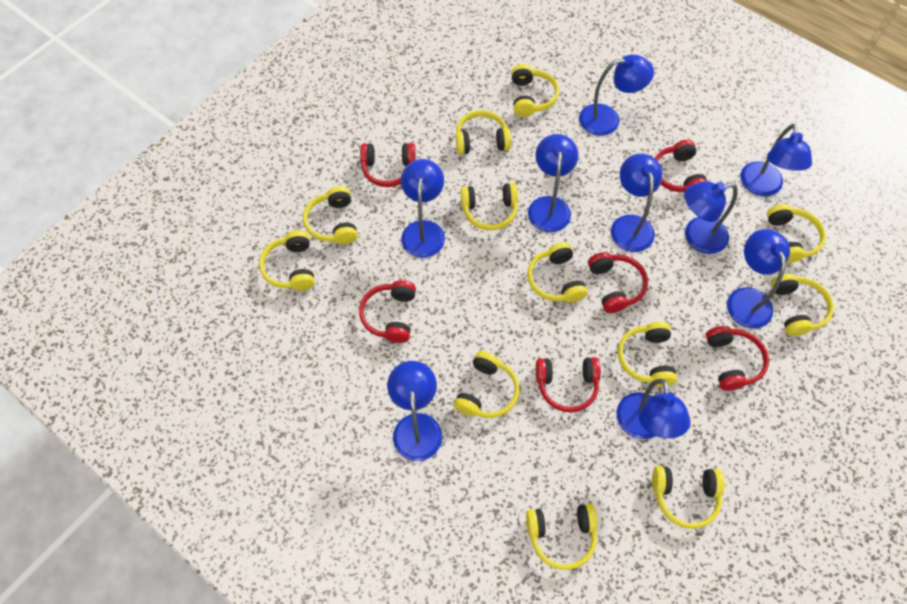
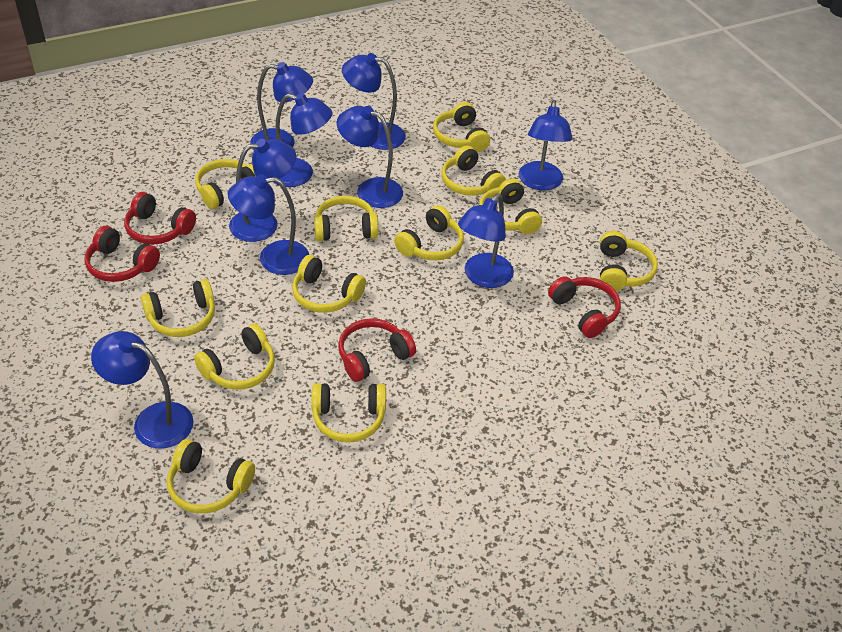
red headphones: 6 -> 4

